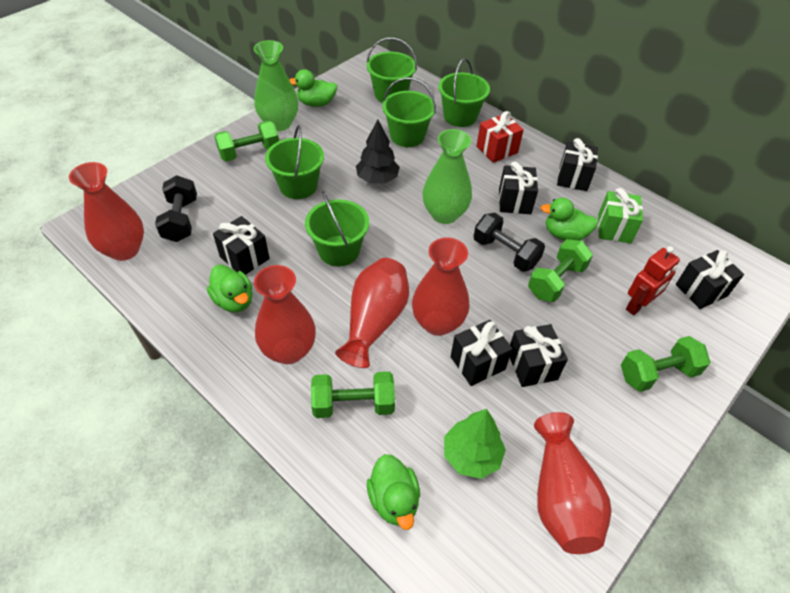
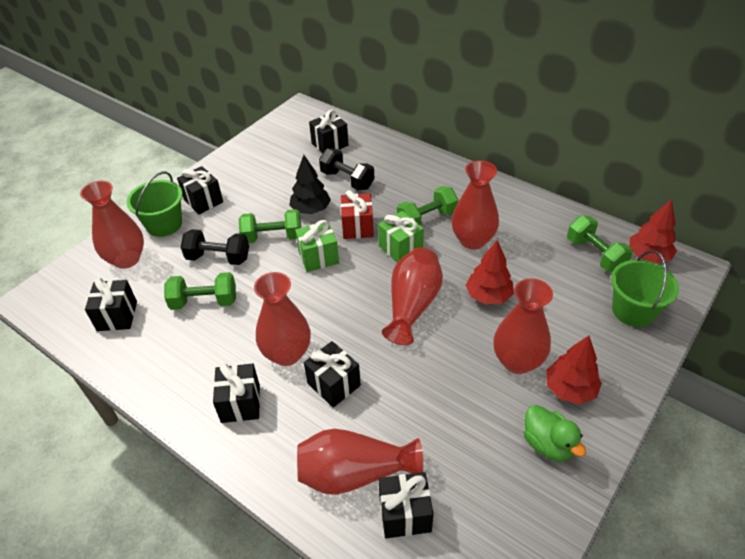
green bucket: 5 -> 2
green duck: 4 -> 1
green gift: 1 -> 2
green tree: 1 -> 0
green vase: 2 -> 0
red robot: 1 -> 0
red tree: 0 -> 3
red vase: 5 -> 6

